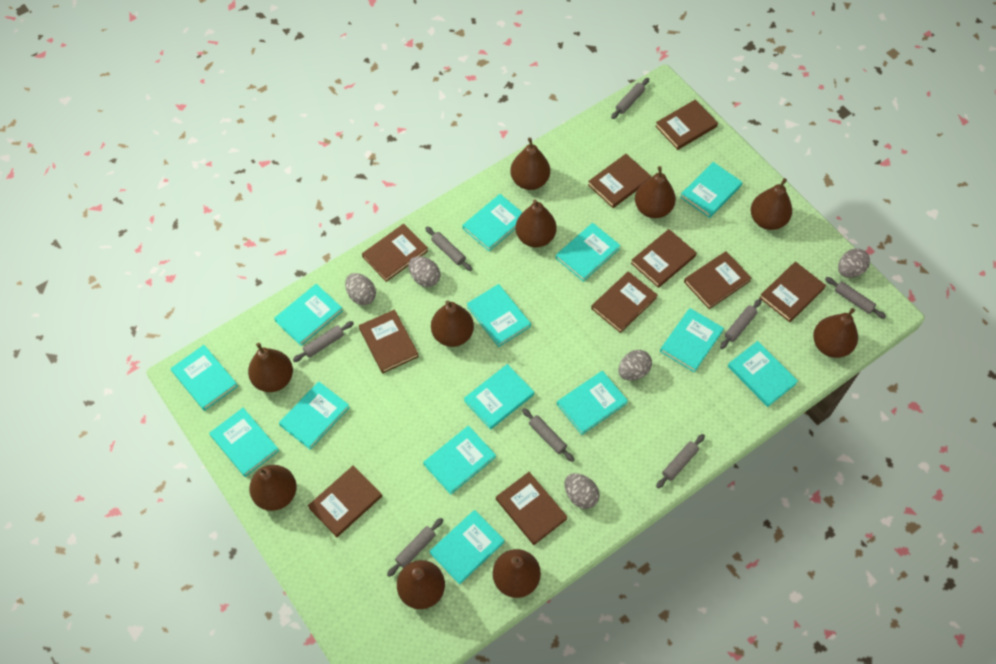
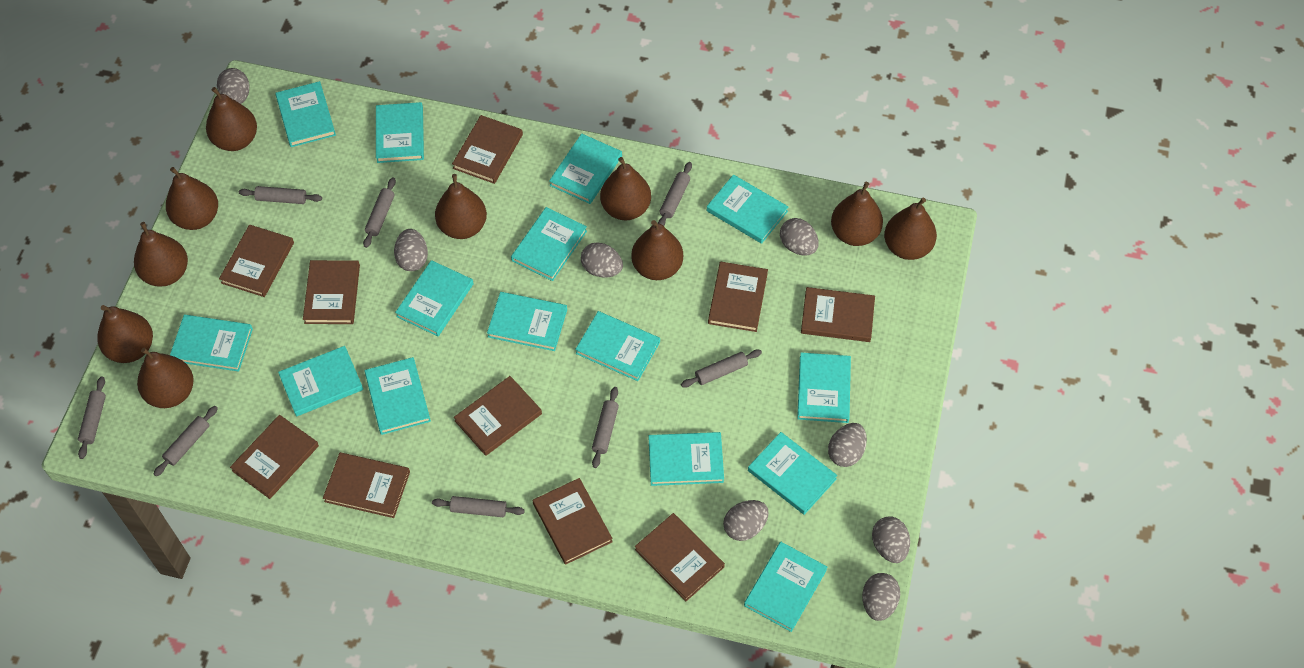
grey egg: 5 -> 8
turquoise book: 14 -> 15

